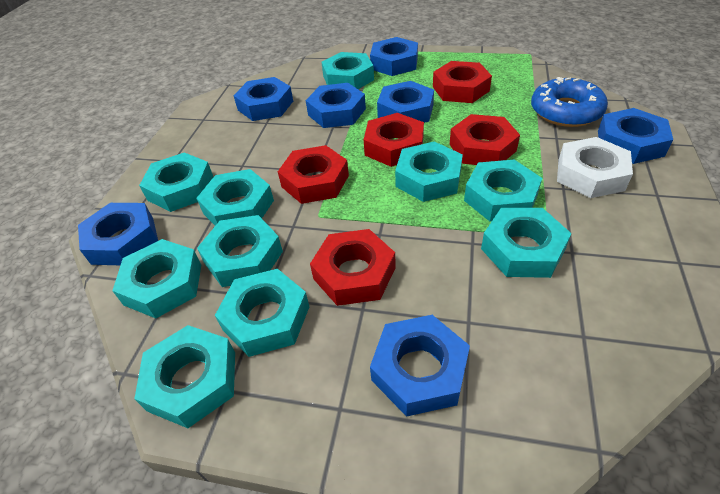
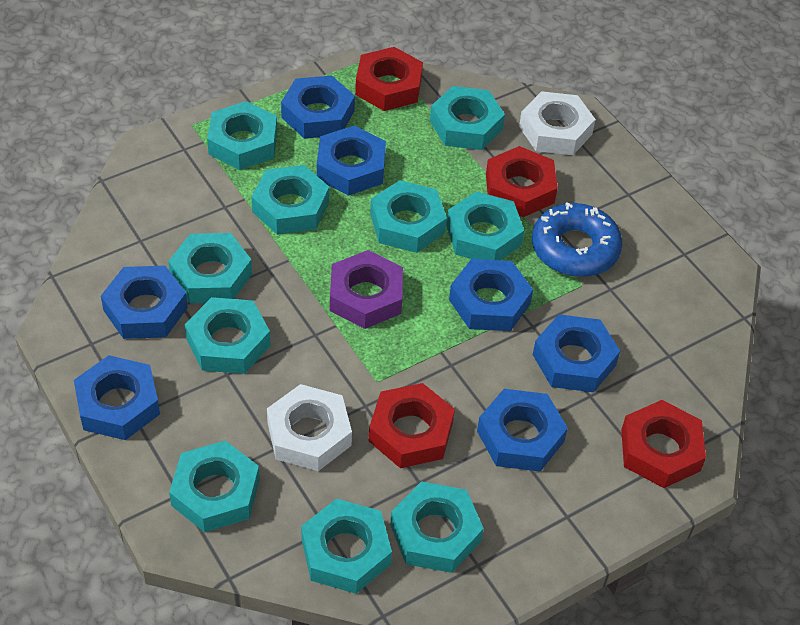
purple nut: 0 -> 1
red nut: 5 -> 4
white nut: 1 -> 2

